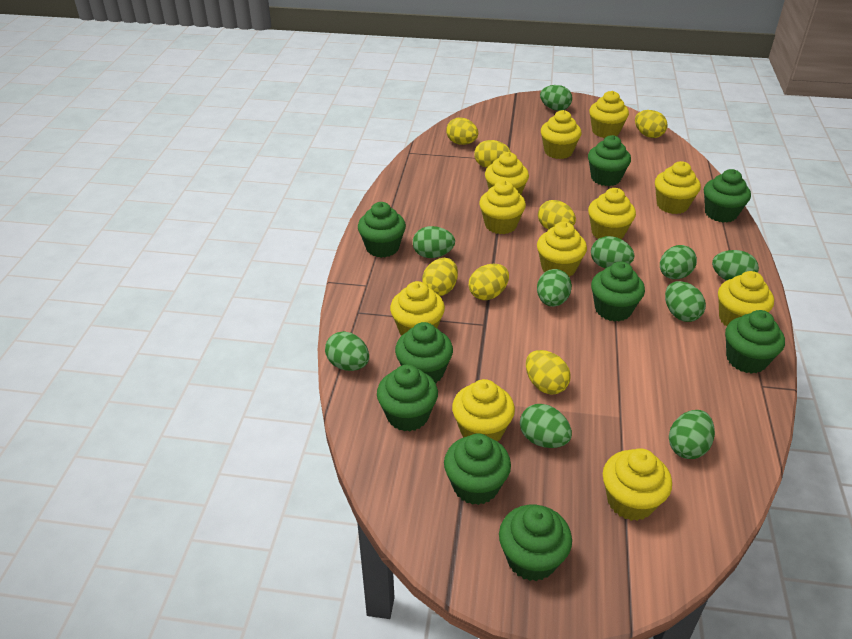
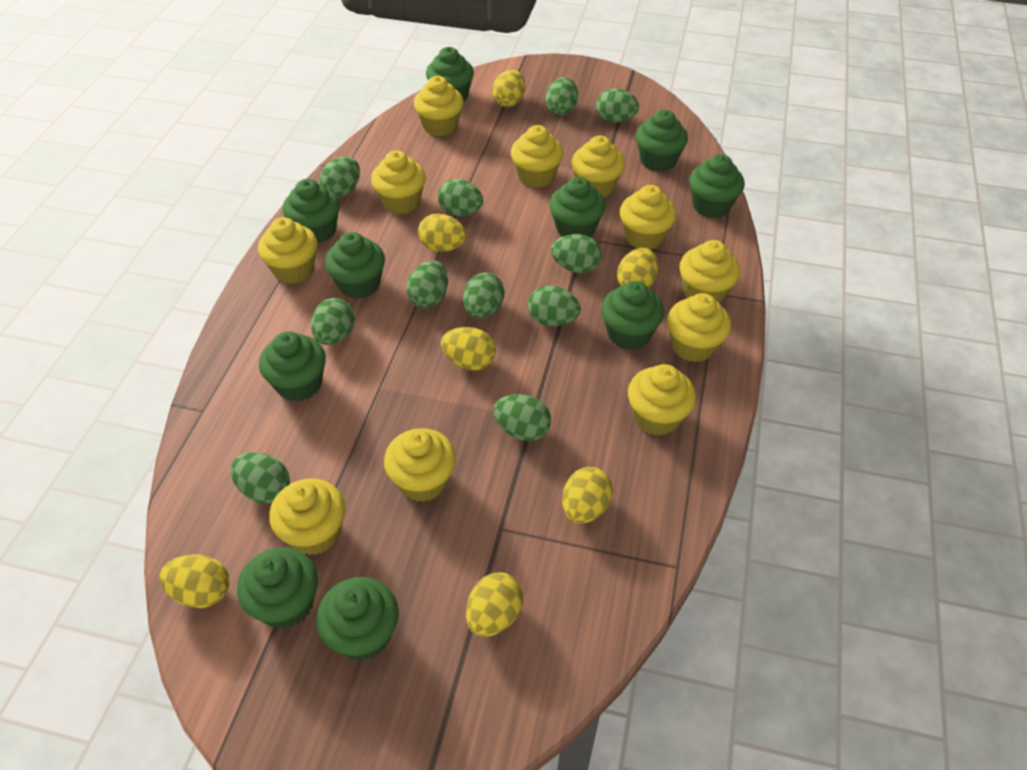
green cupcake: 9 -> 10
green egg: 10 -> 11

